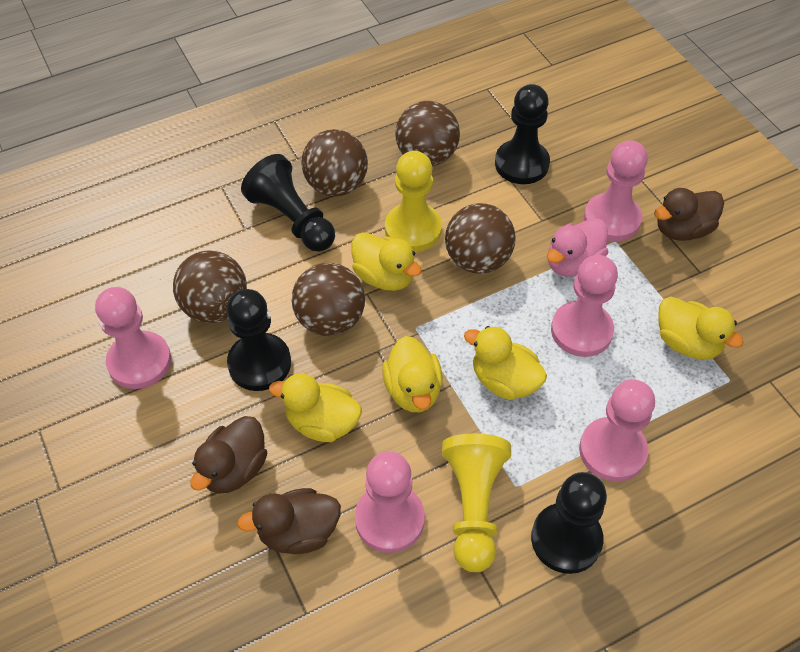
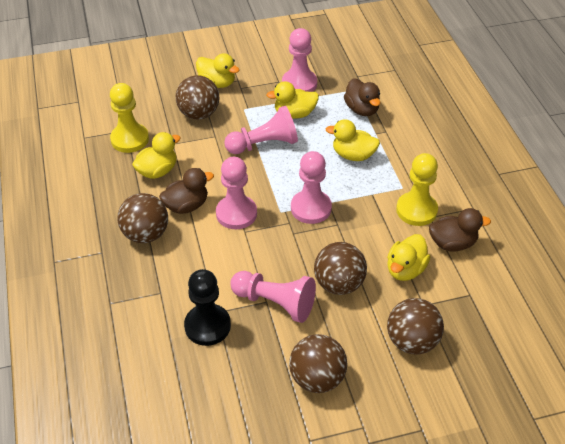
black pawn: 4 -> 1
pink duck: 1 -> 0

